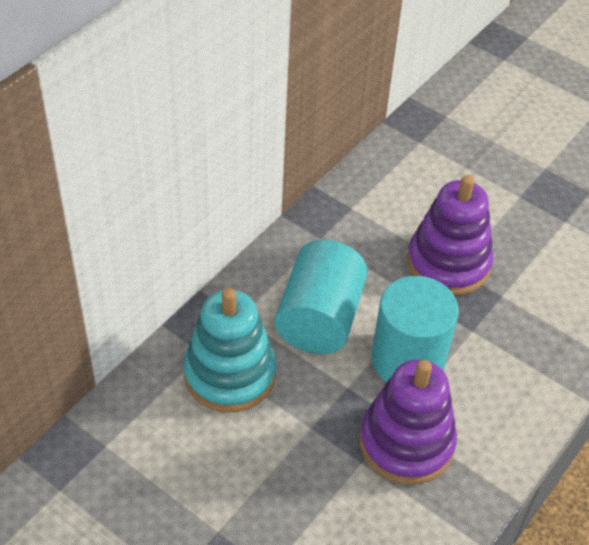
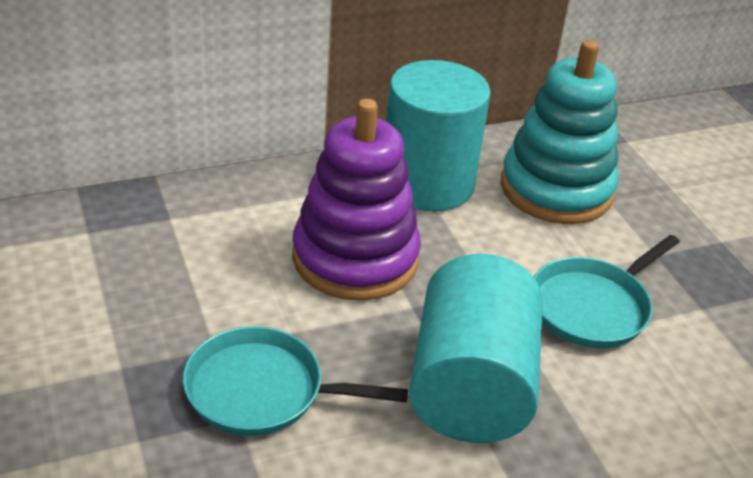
purple stacking toy: 2 -> 1
turquoise pan: 0 -> 2

